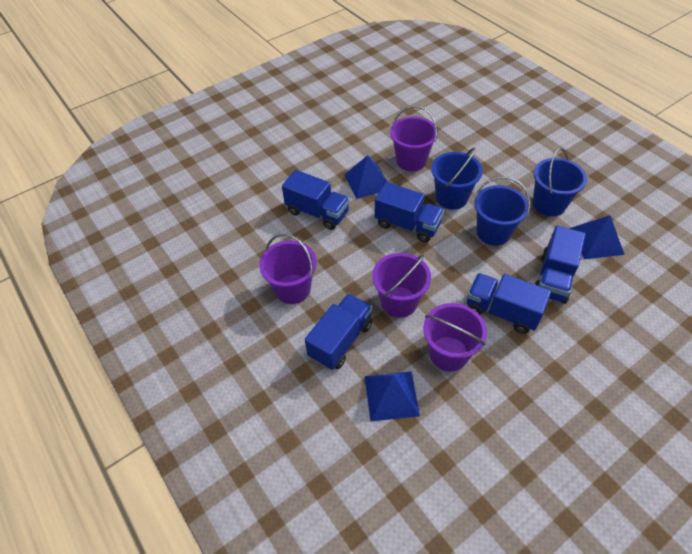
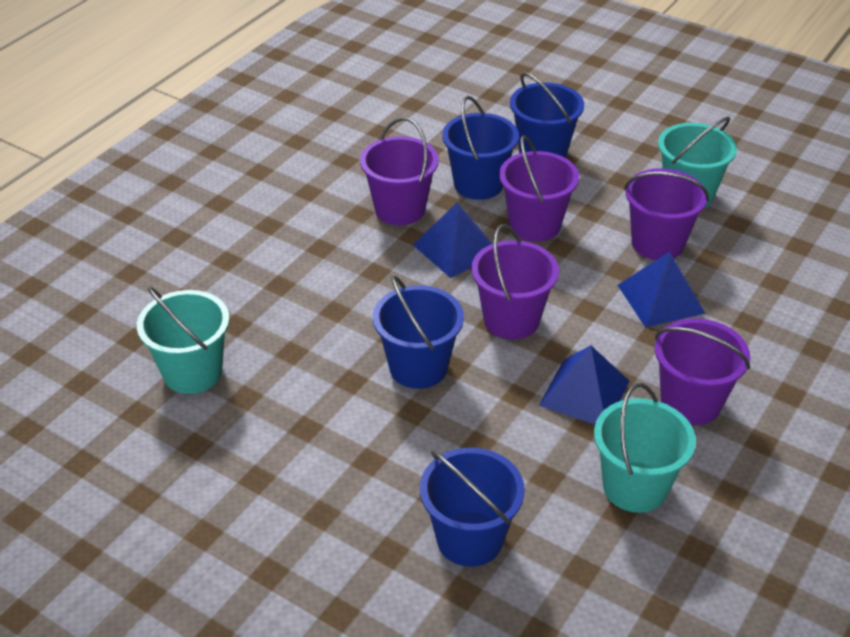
blue bucket: 3 -> 4
blue truck: 5 -> 0
purple bucket: 4 -> 5
turquoise bucket: 0 -> 3

